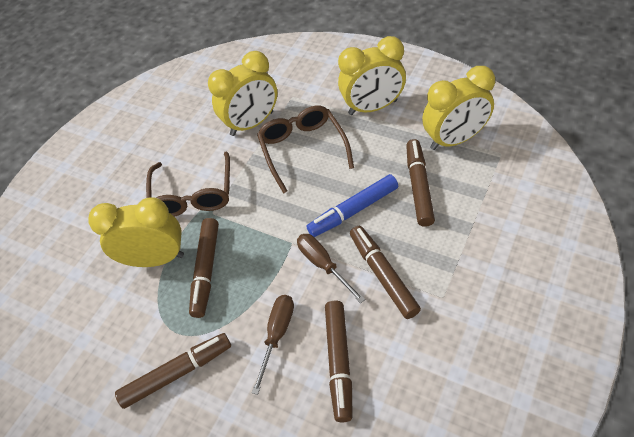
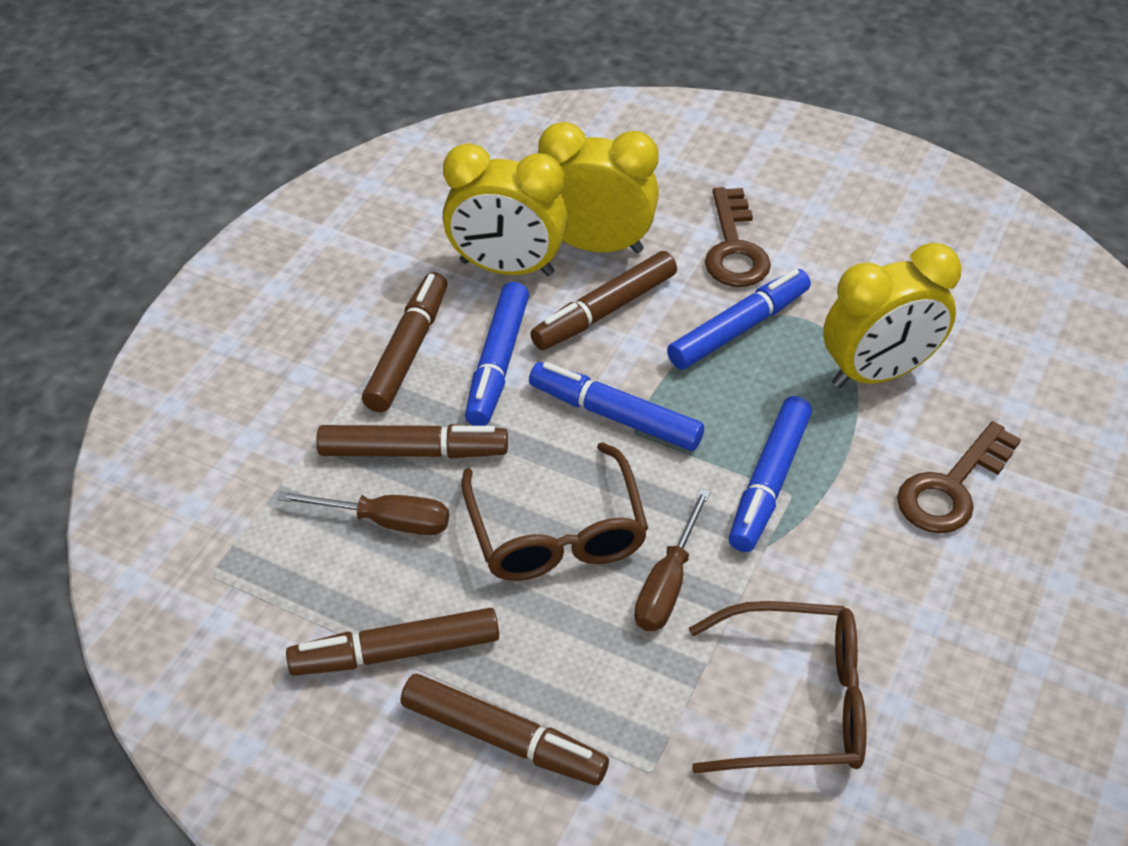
blue marker: 1 -> 4
brown key: 0 -> 2
yellow clock: 4 -> 3

